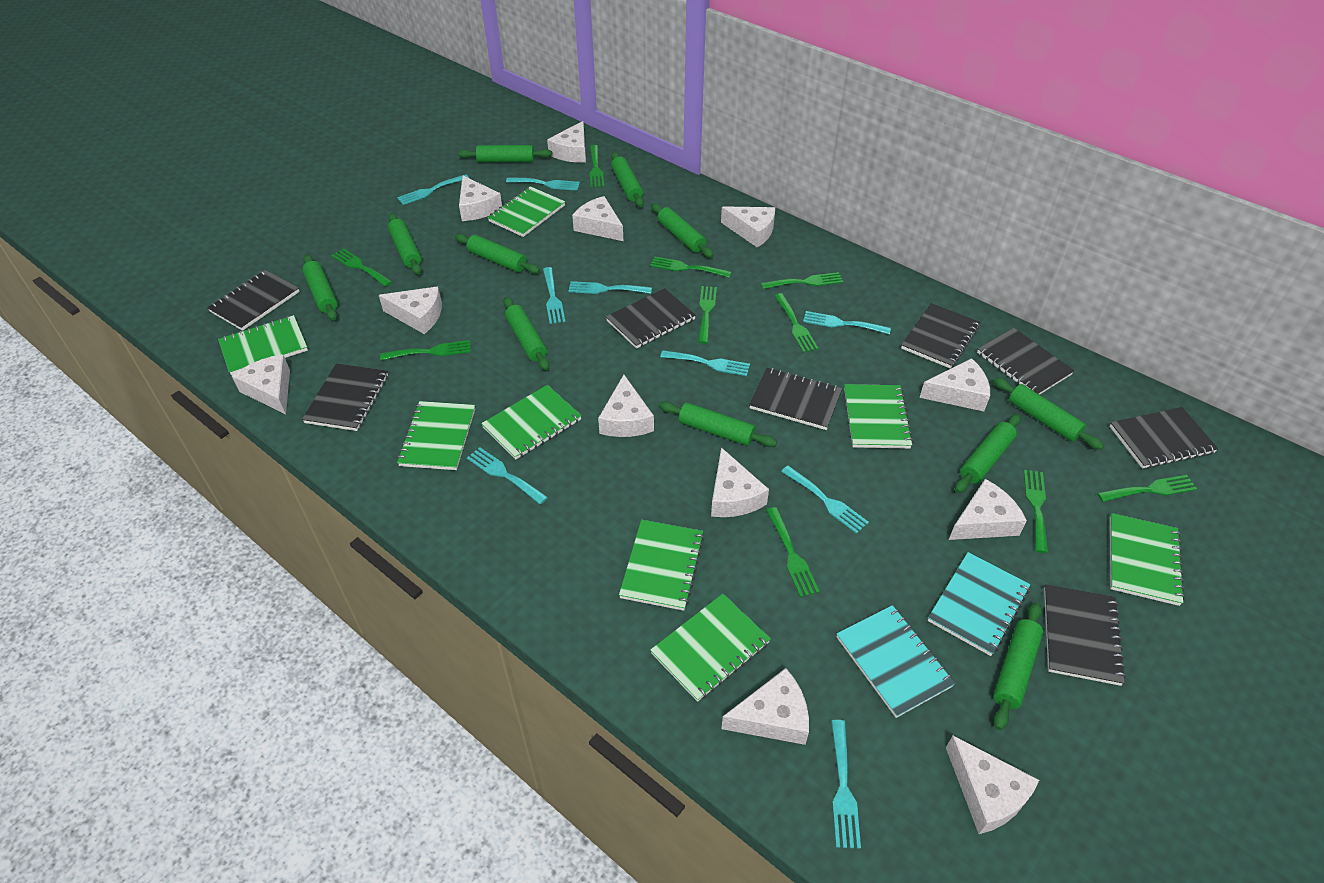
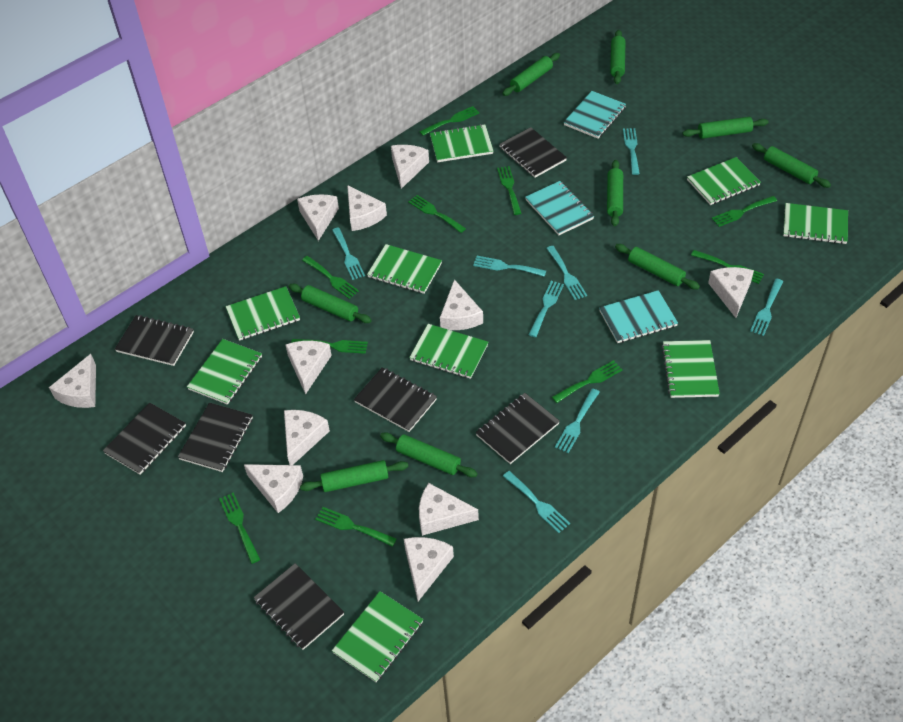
black notebook: 8 -> 7
green notebook: 8 -> 9
green rolling pin: 11 -> 9
turquoise fork: 9 -> 8
turquoise notebook: 2 -> 3
white cheese: 12 -> 11

